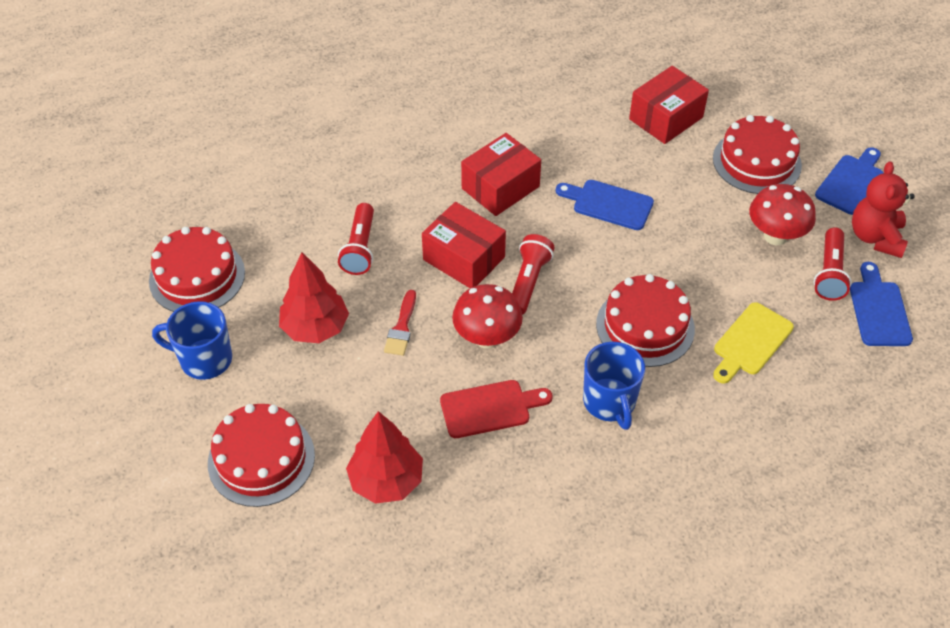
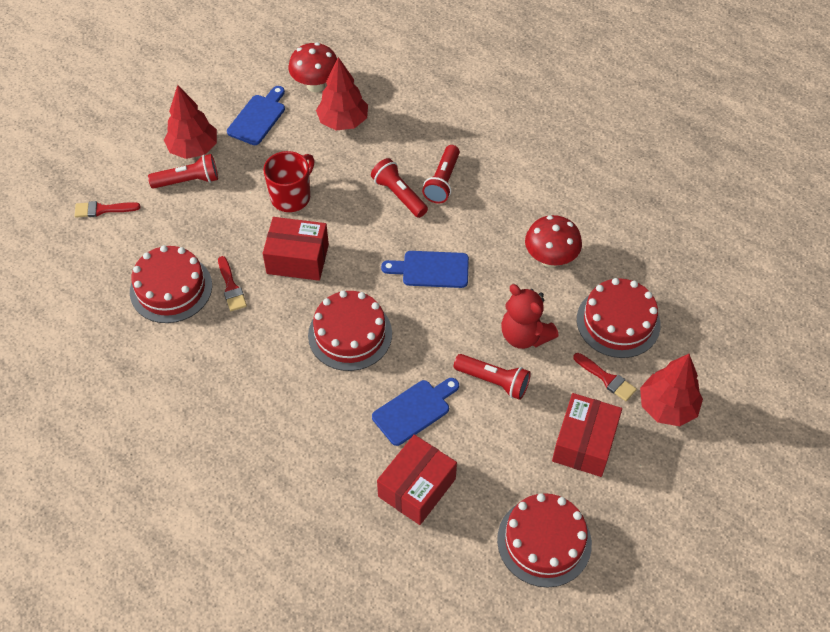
blue mug: 2 -> 0
red brush: 1 -> 3
red cutting board: 1 -> 0
red flashlight: 3 -> 4
red mug: 0 -> 1
red tree: 2 -> 3
yellow cutting board: 1 -> 0

